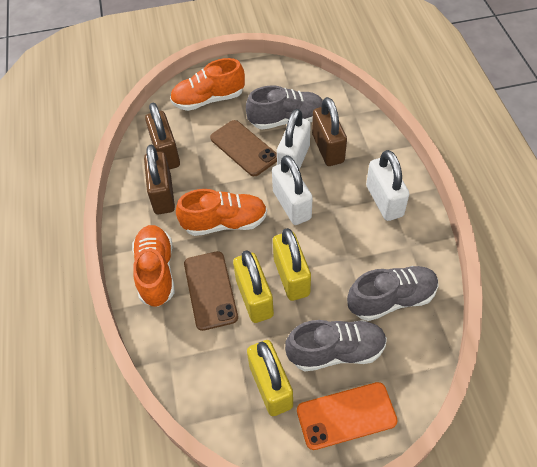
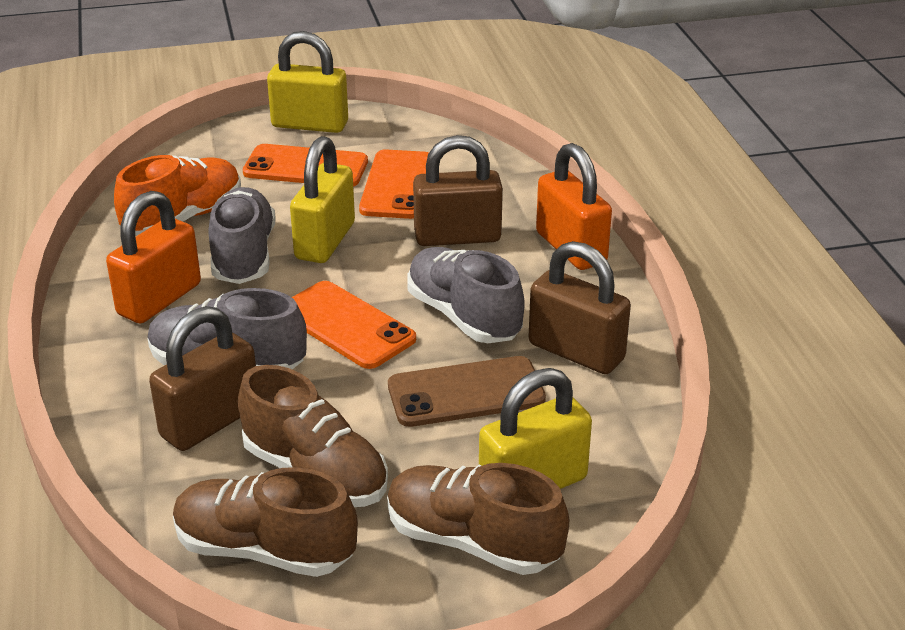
brown phone: 2 -> 1
brown shoe: 0 -> 3
orange padlock: 0 -> 2
orange phone: 1 -> 3
orange shoe: 3 -> 1
white padlock: 3 -> 0

